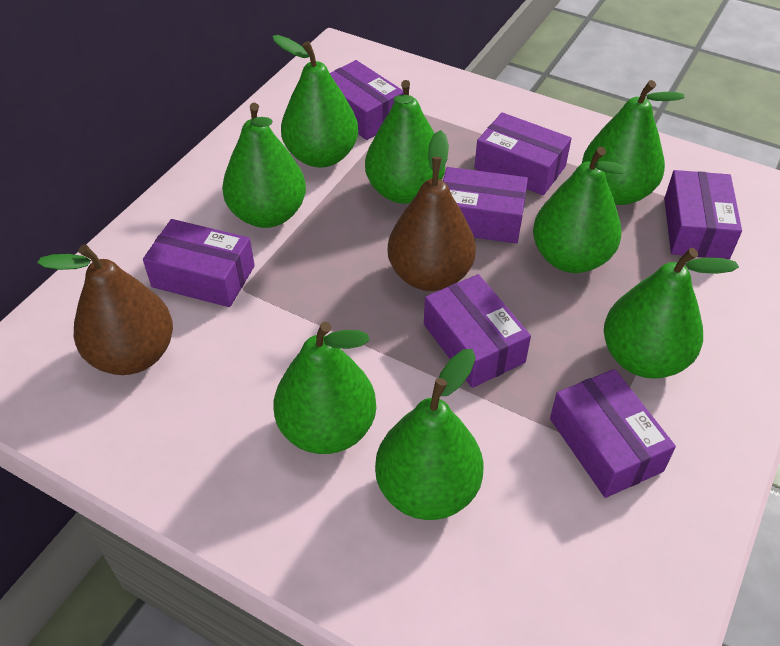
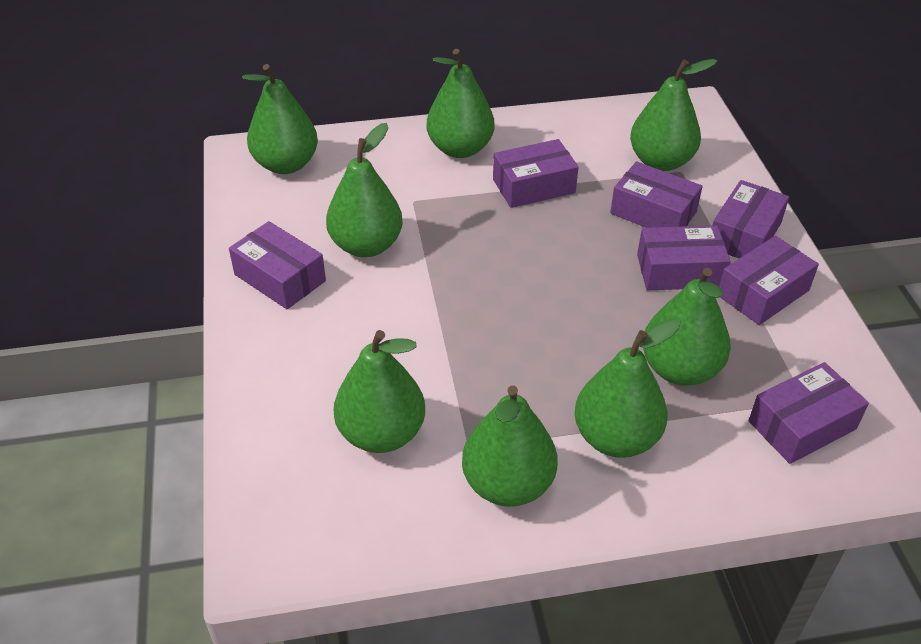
brown pear: 2 -> 0

